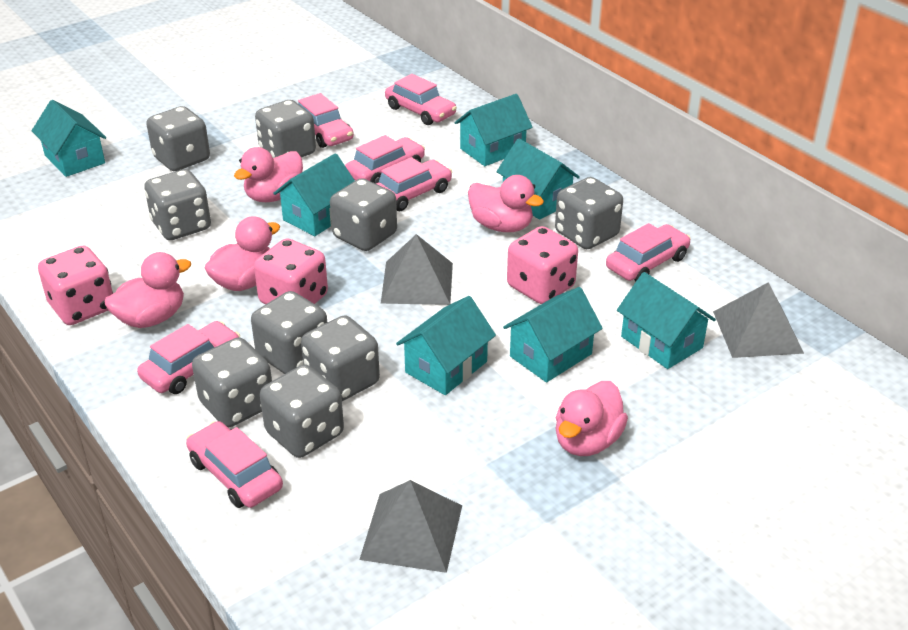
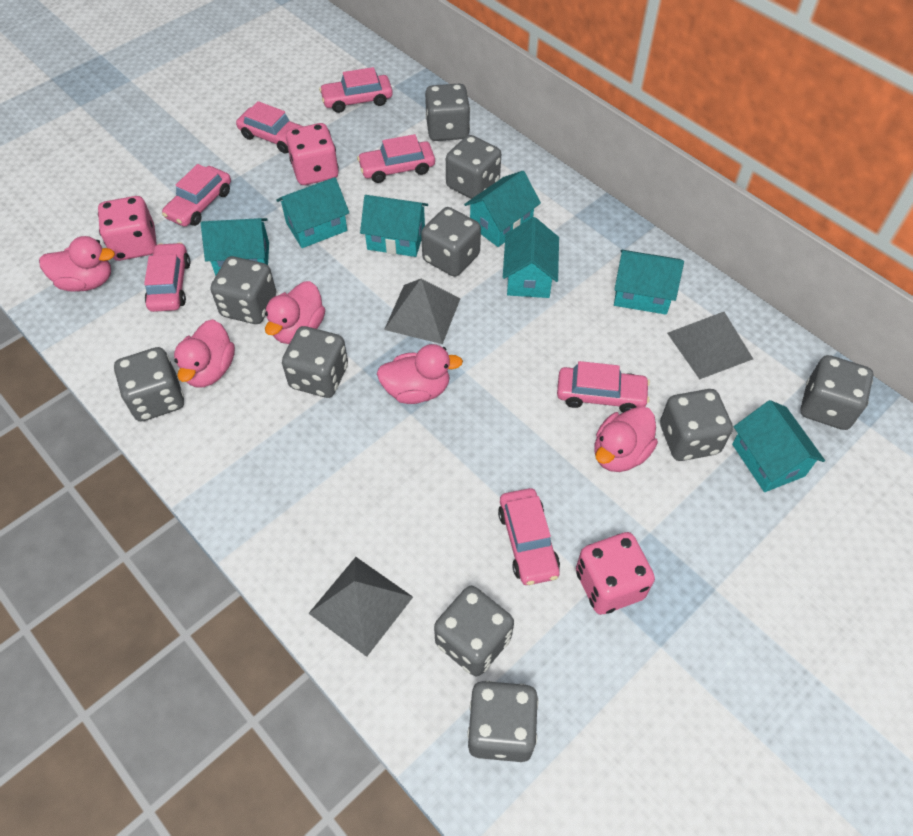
grey dice: 9 -> 10

